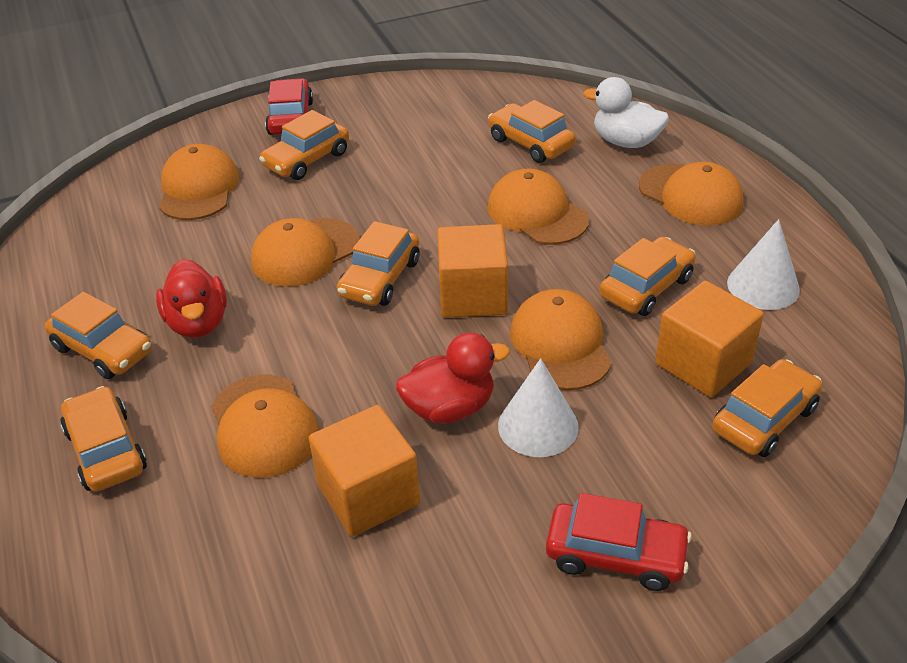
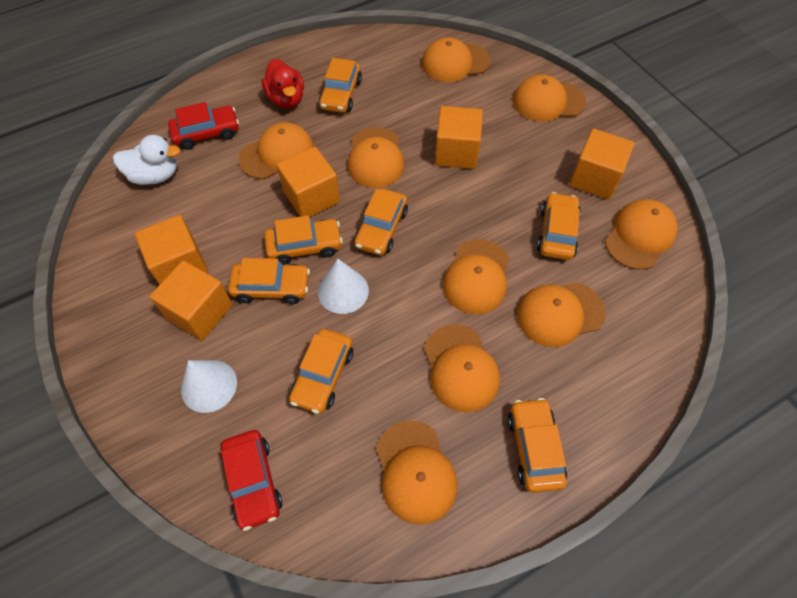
orange cap: 6 -> 9
orange cube: 3 -> 5
red duck: 2 -> 1

